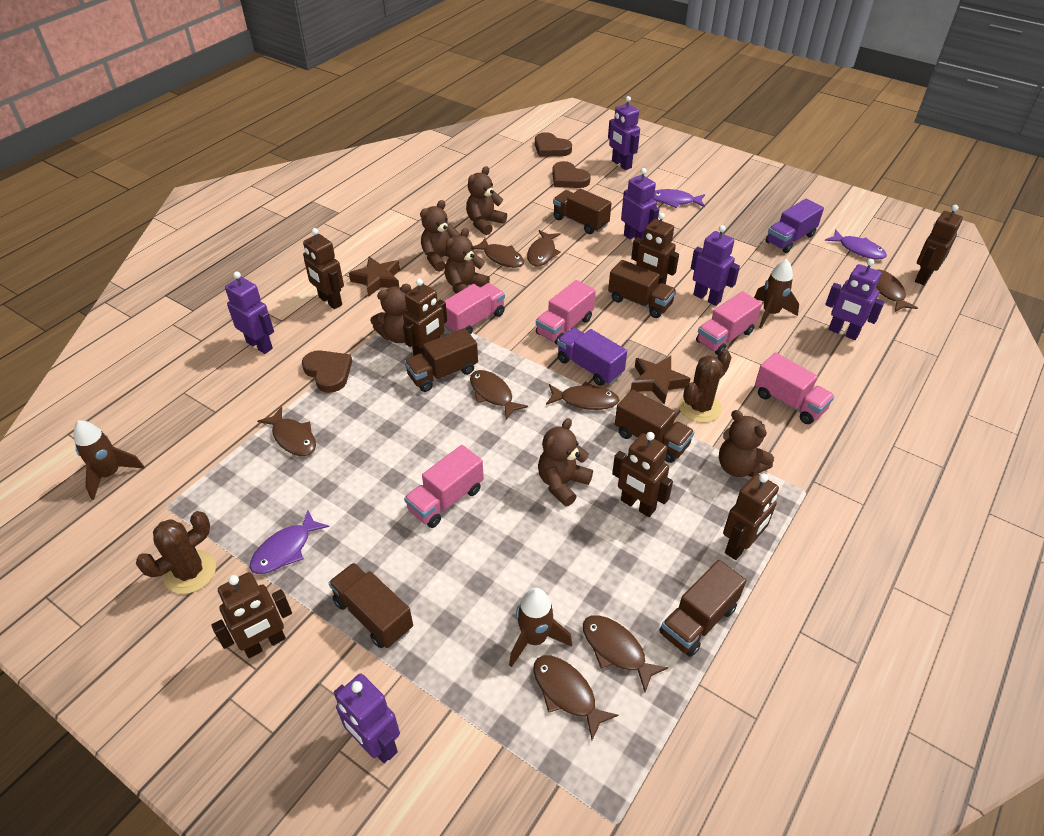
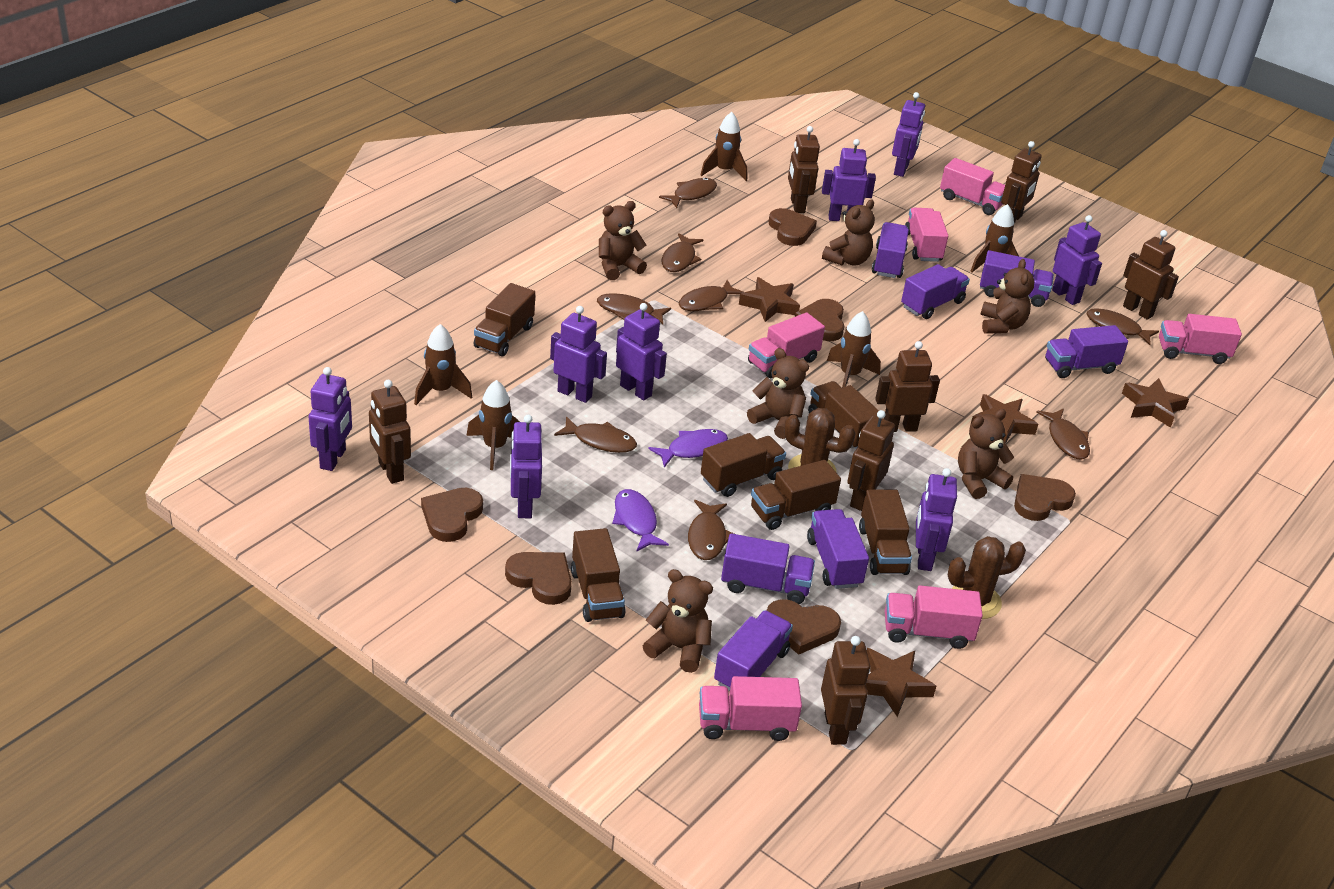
brown heart: 3 -> 6
brown rocket: 3 -> 5
brown star: 2 -> 4
pink truck: 5 -> 6
purple fish: 3 -> 2
purple robot: 6 -> 8
purple truck: 2 -> 7

